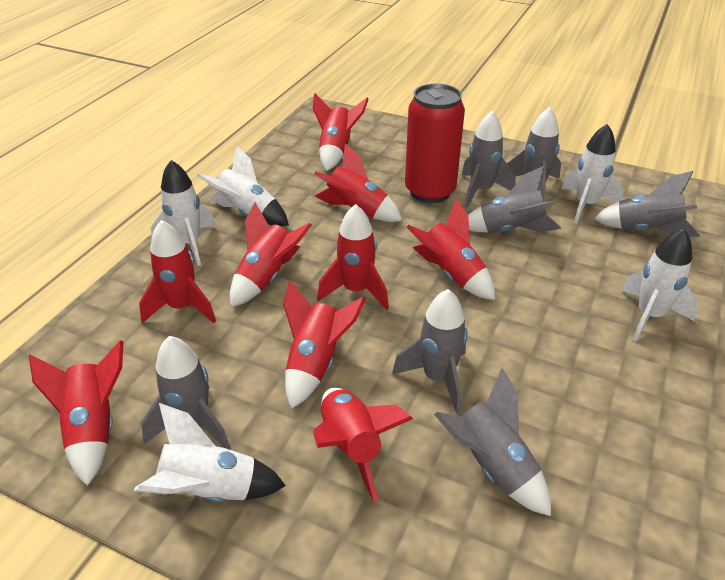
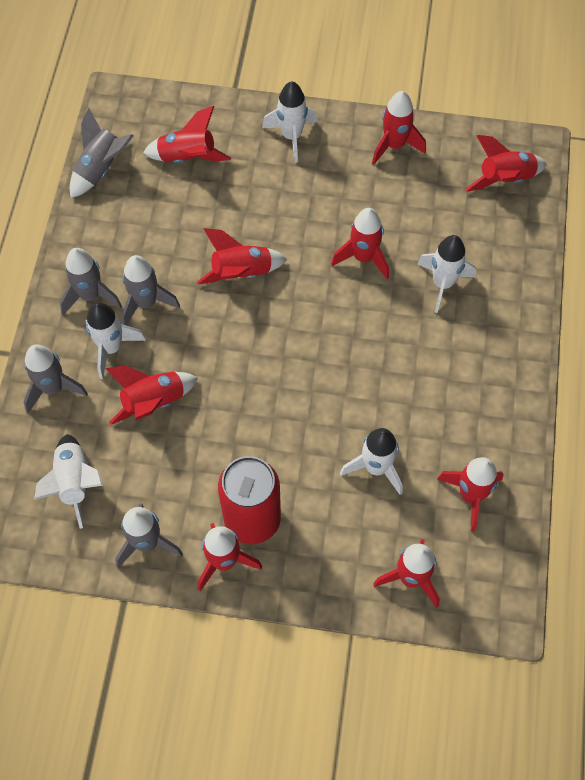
grey rocket: 7 -> 5

